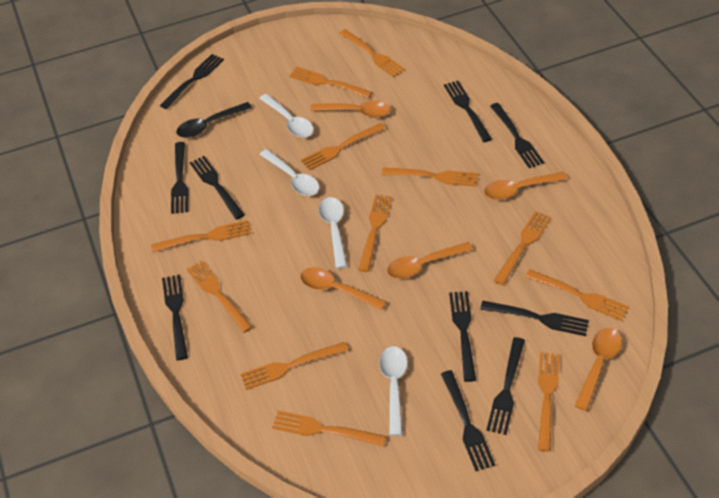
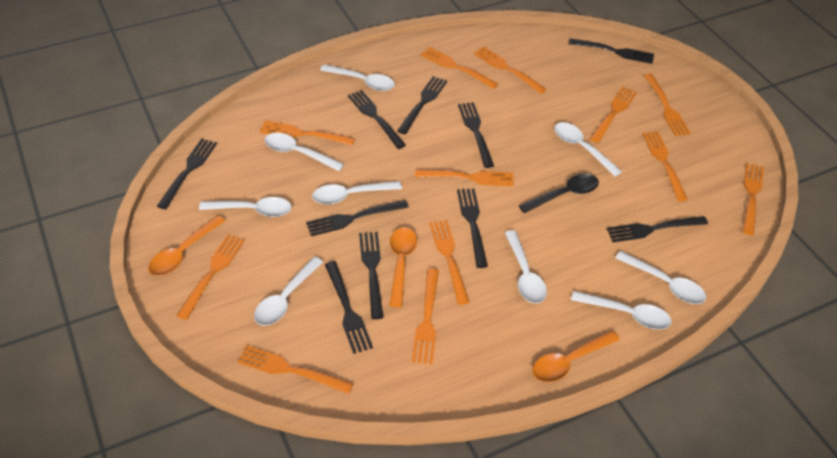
orange spoon: 5 -> 3
white spoon: 4 -> 9

